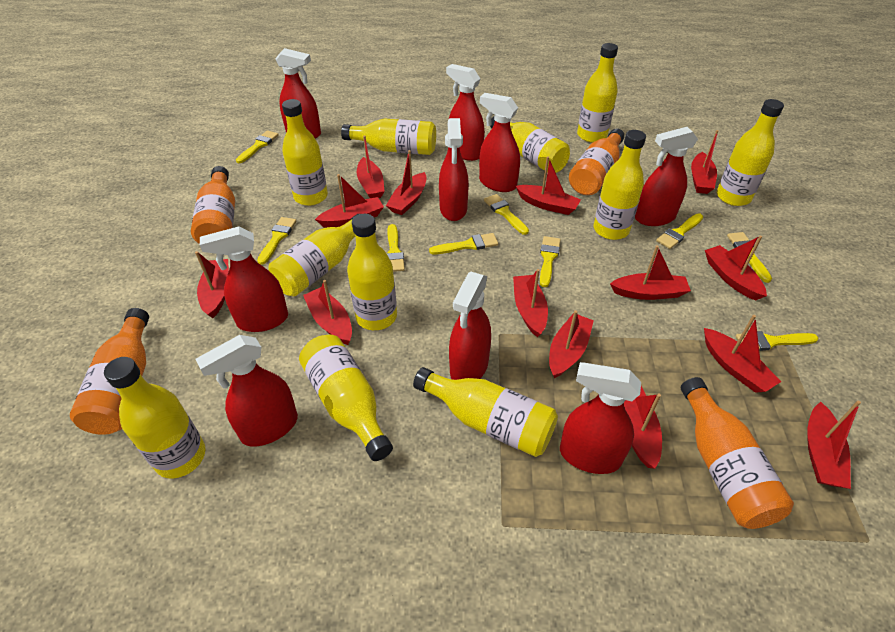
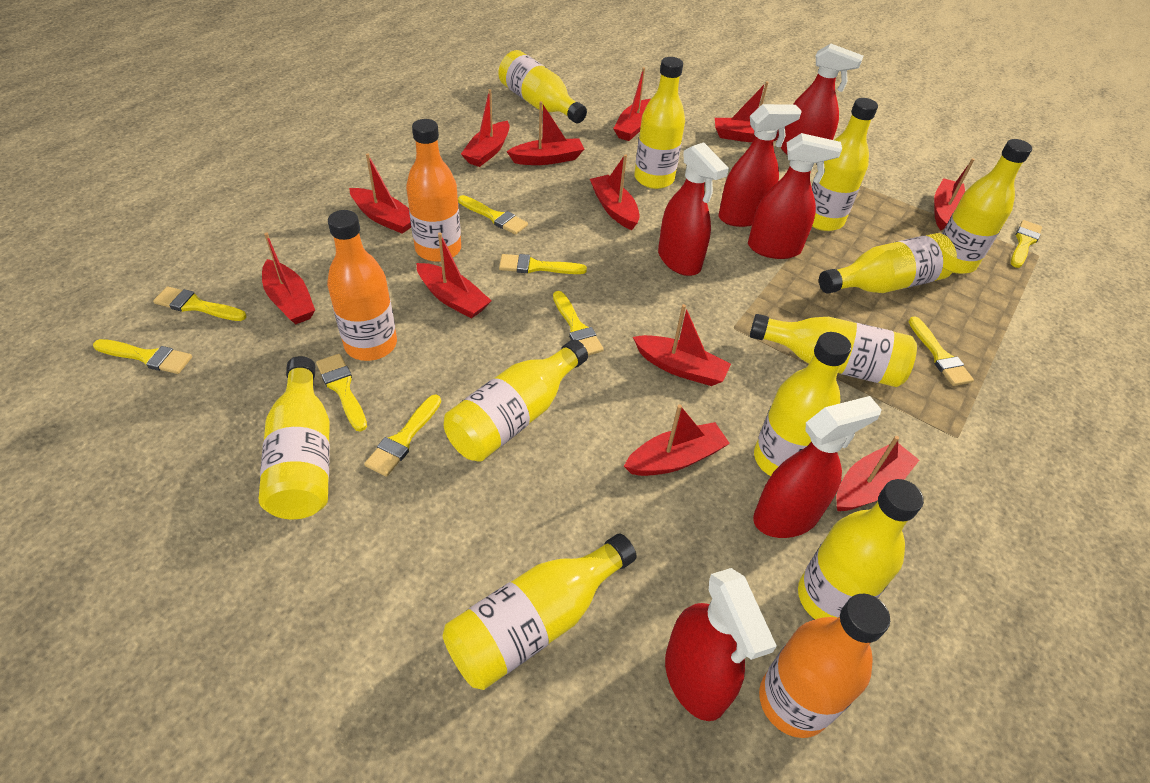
orange bottle: 4 -> 3
red boat: 14 -> 12
red spray bottle: 9 -> 6

